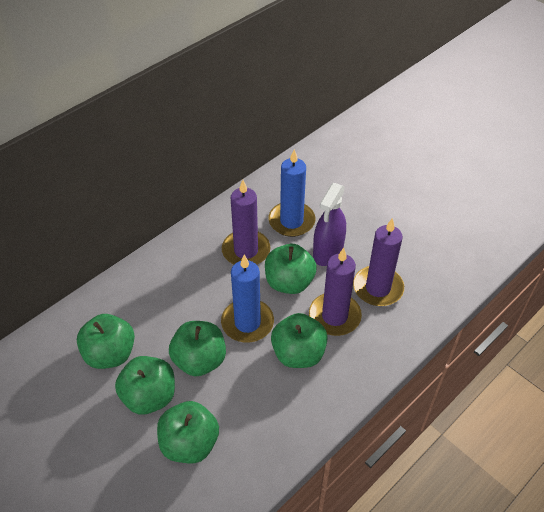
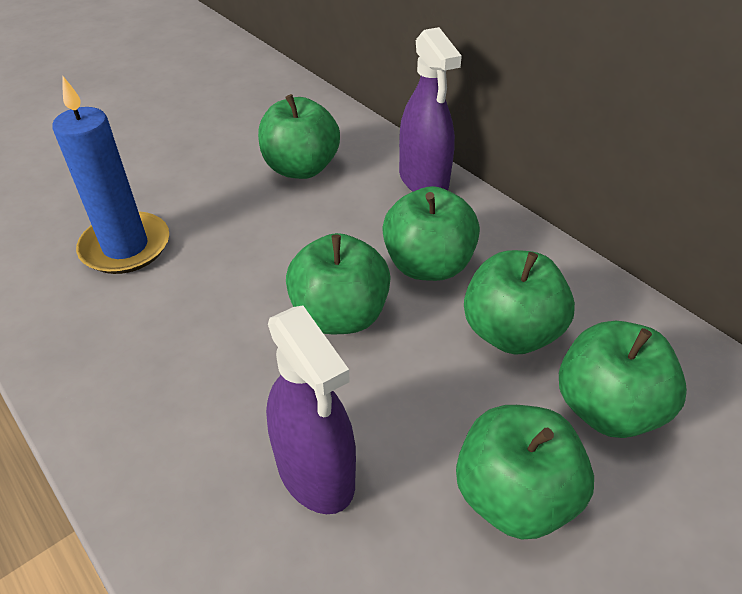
blue candle: 2 -> 1
purple candle: 3 -> 0
purple spray bottle: 1 -> 2

